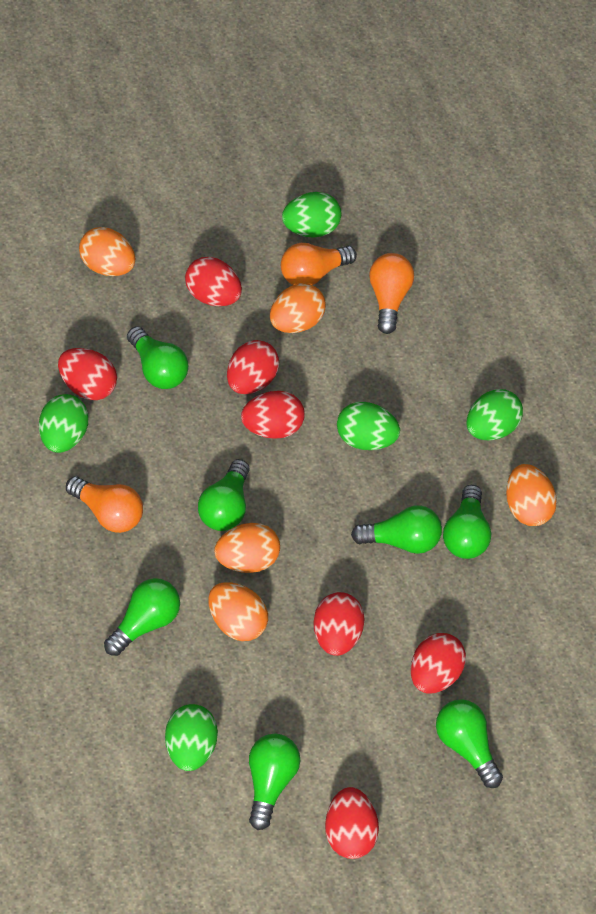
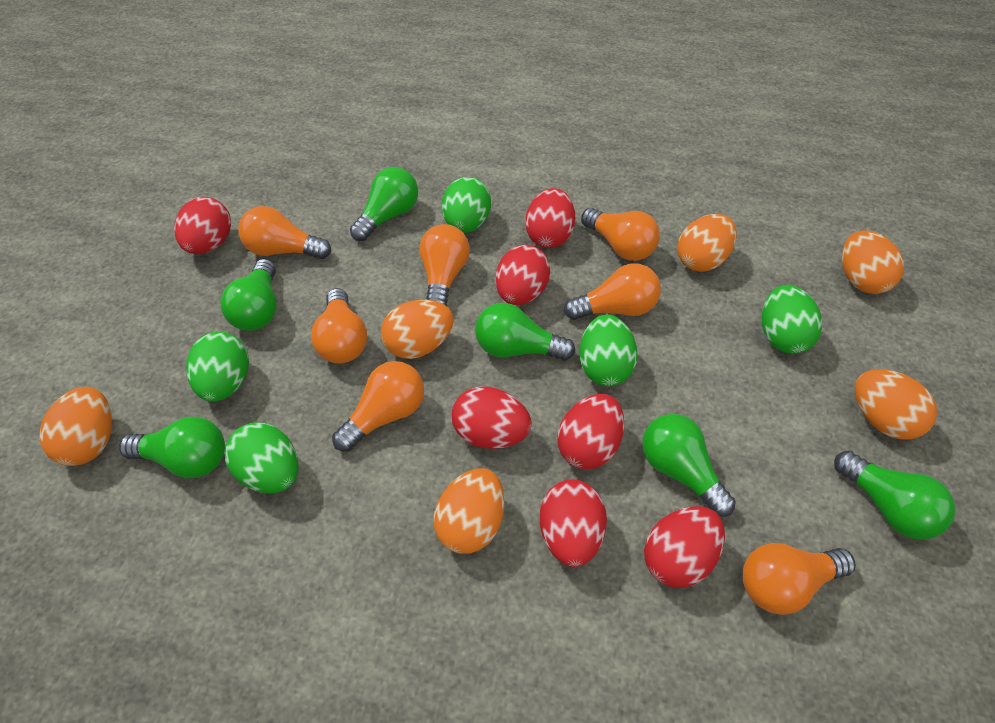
green light bulb: 7 -> 6
orange egg: 5 -> 6
orange light bulb: 3 -> 7

